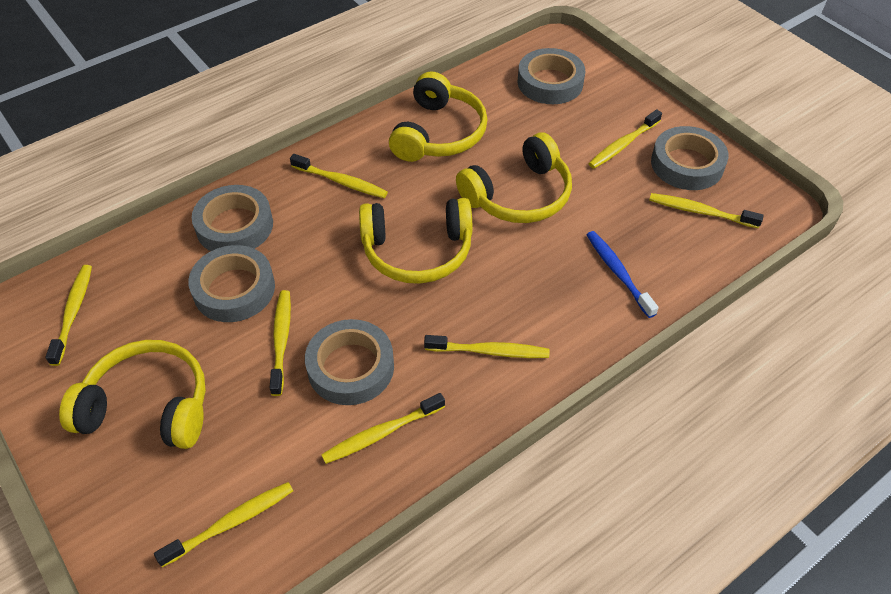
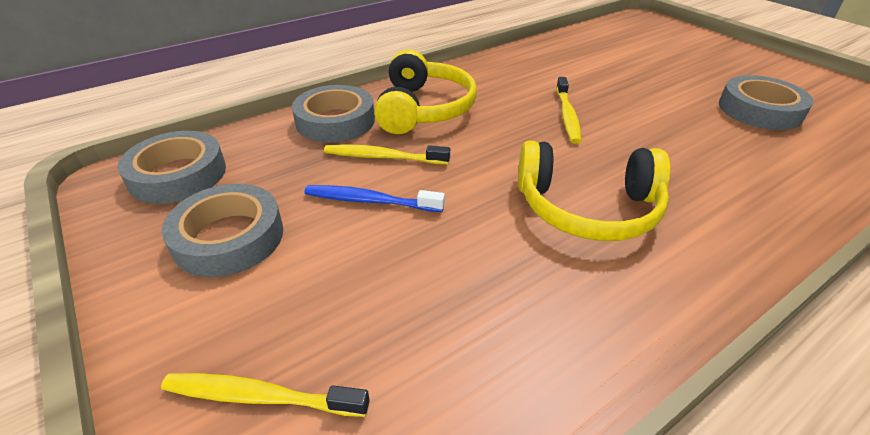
grey tape: 5 -> 4
yellow headphones: 4 -> 2
yellow toothbrush: 8 -> 3

